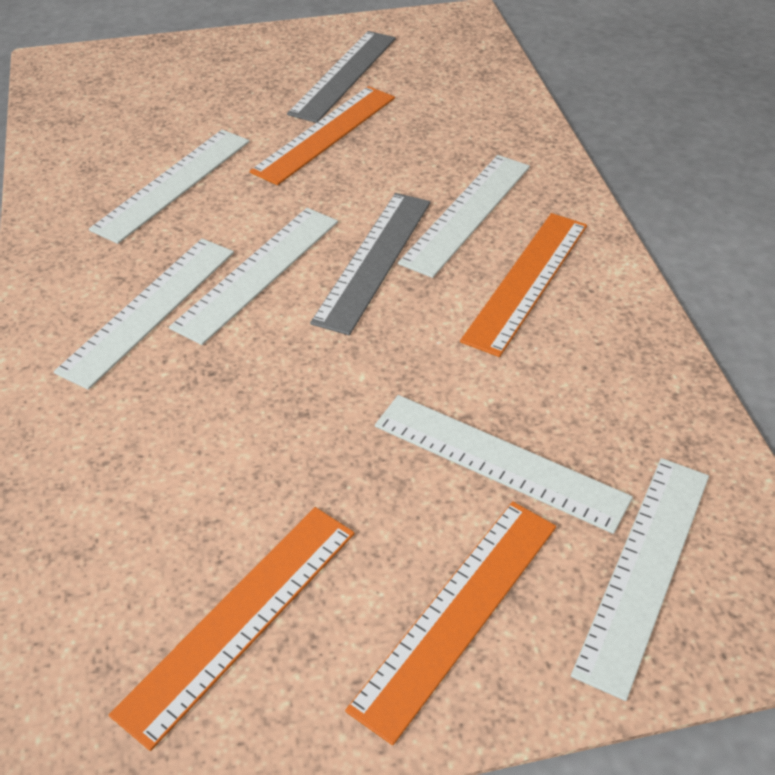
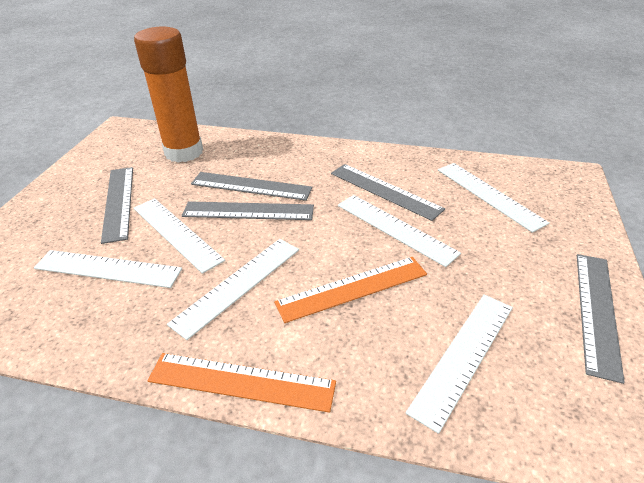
grey ruler: 2 -> 5
orange glue stick: 0 -> 1
orange ruler: 4 -> 2

